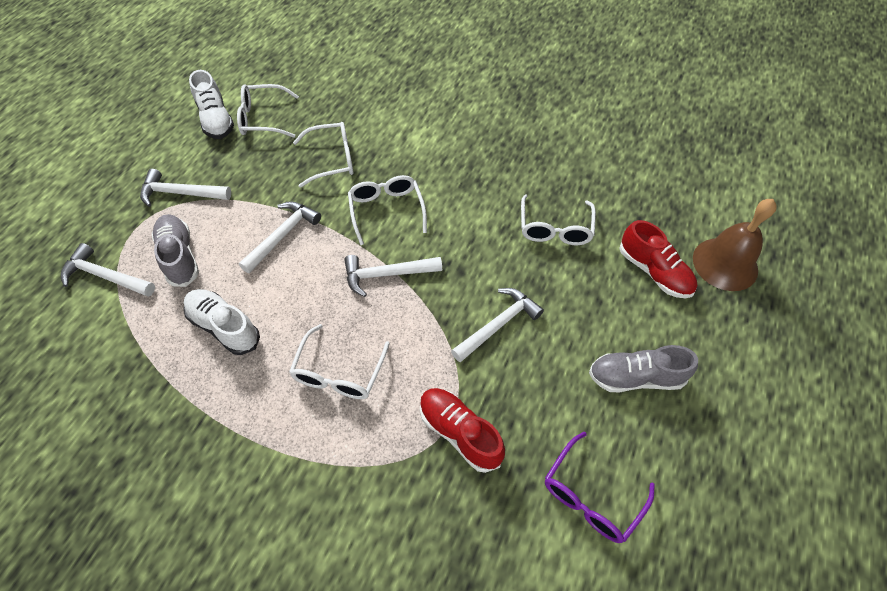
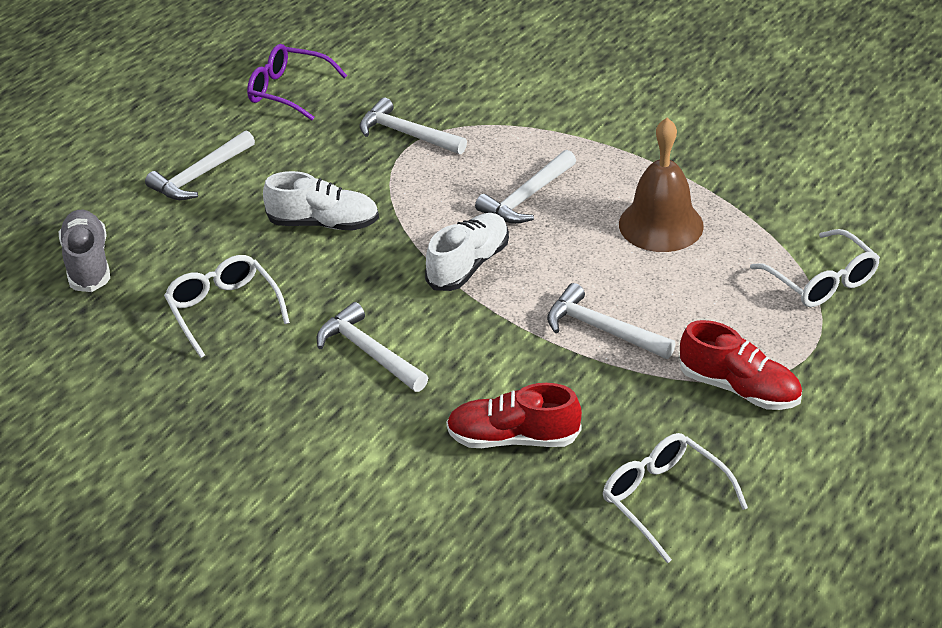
grey shoe: 2 -> 1
white glasses: 5 -> 3

